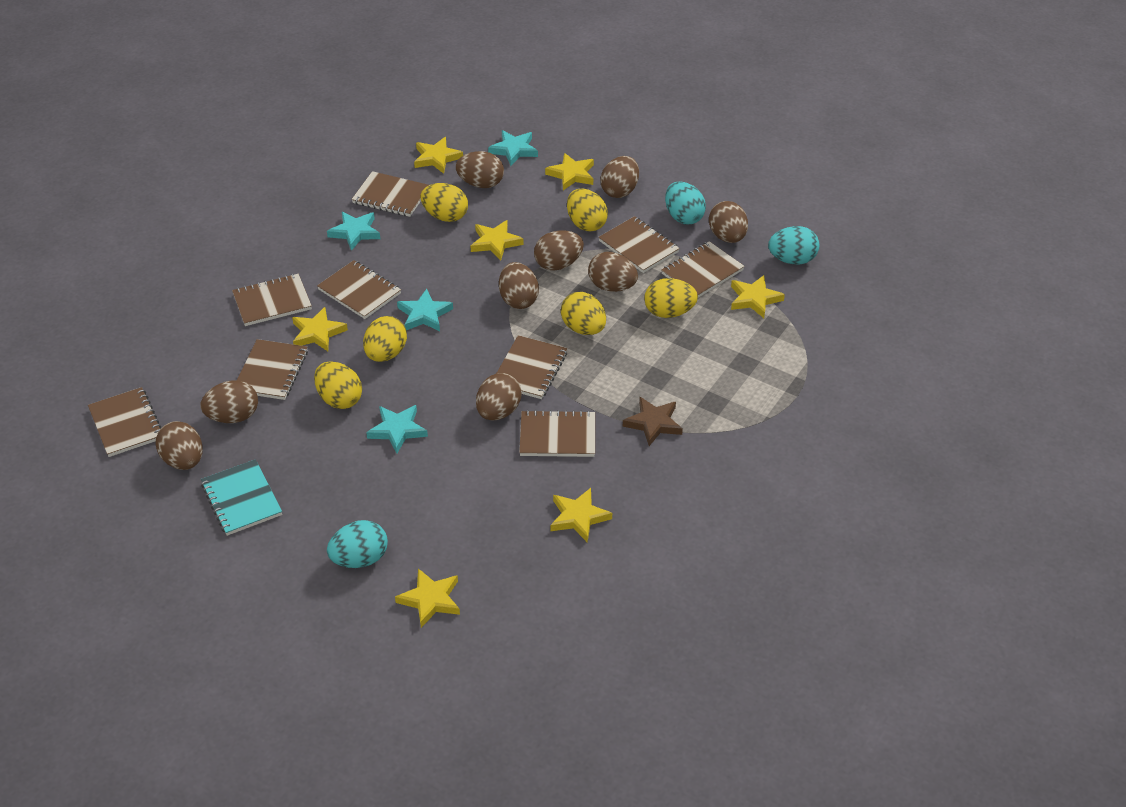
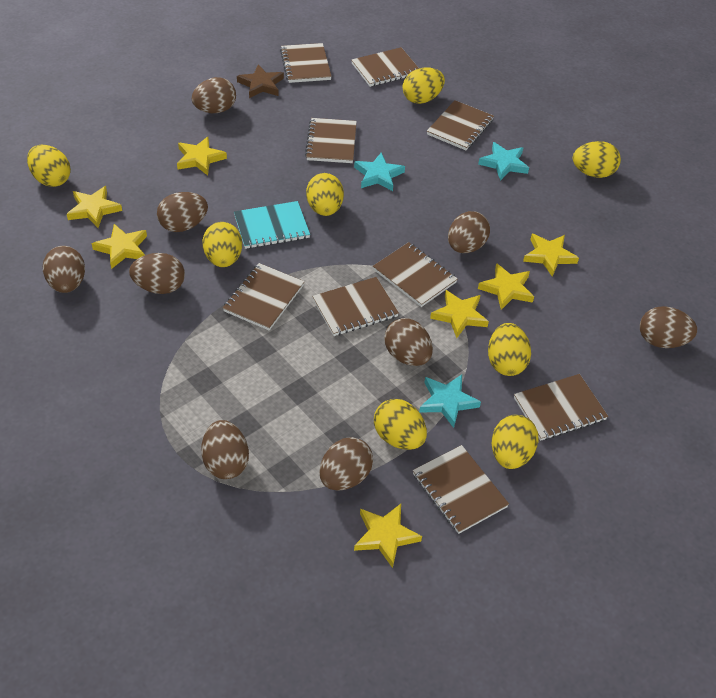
turquoise egg: 3 -> 0
turquoise star: 4 -> 3
yellow egg: 6 -> 8

